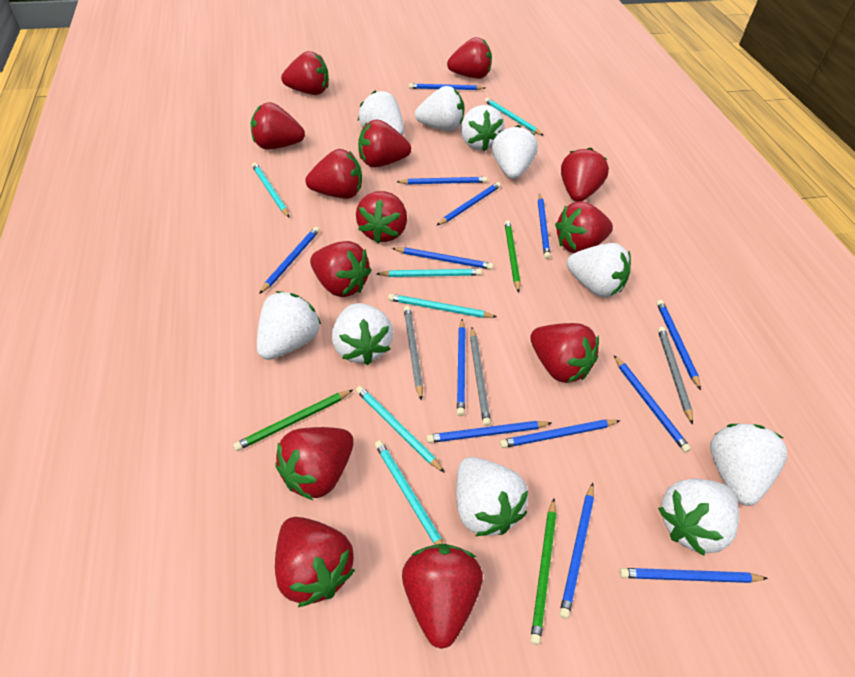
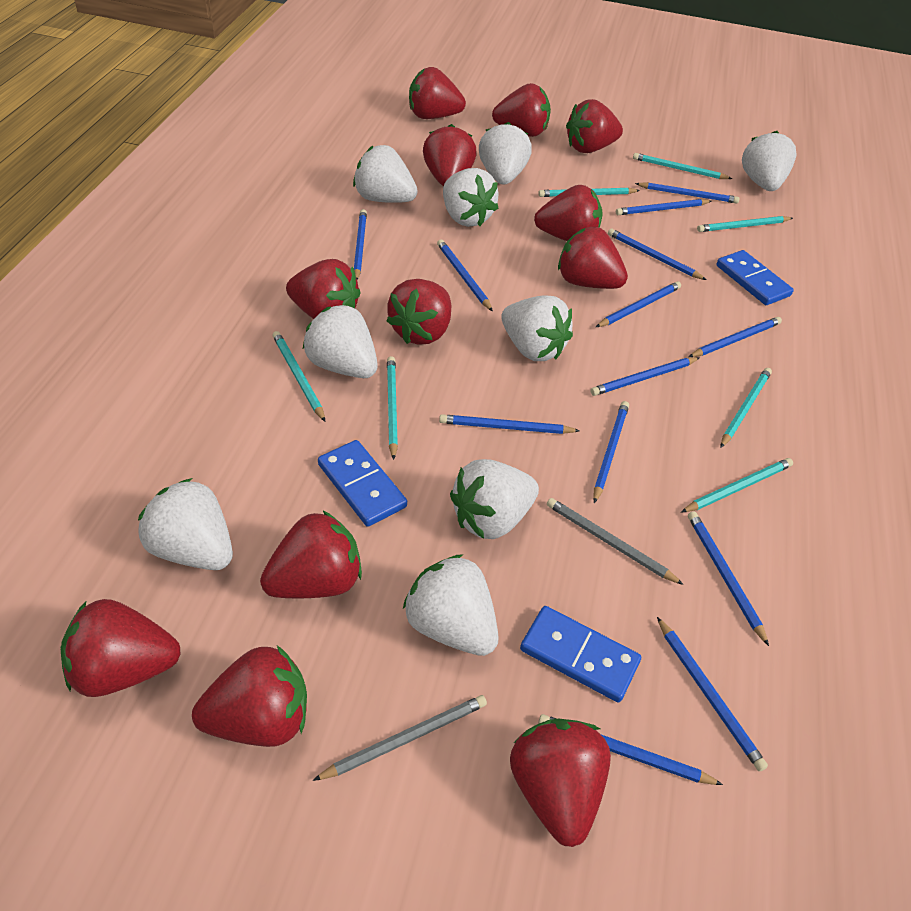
blue domino: 0 -> 3
green pencil: 3 -> 0
grey pencil: 3 -> 2
red strawberry: 13 -> 12
turquoise pencil: 6 -> 7
white strawberry: 10 -> 9

